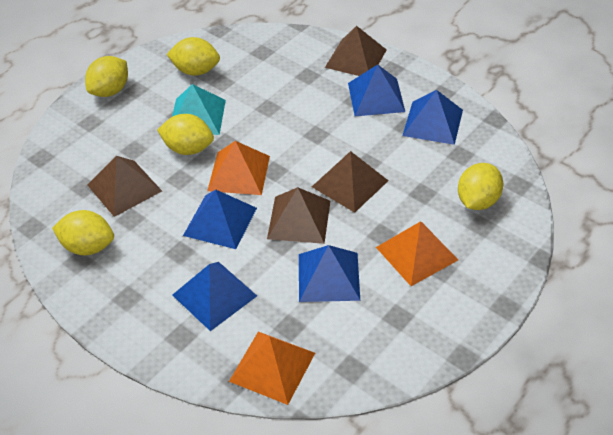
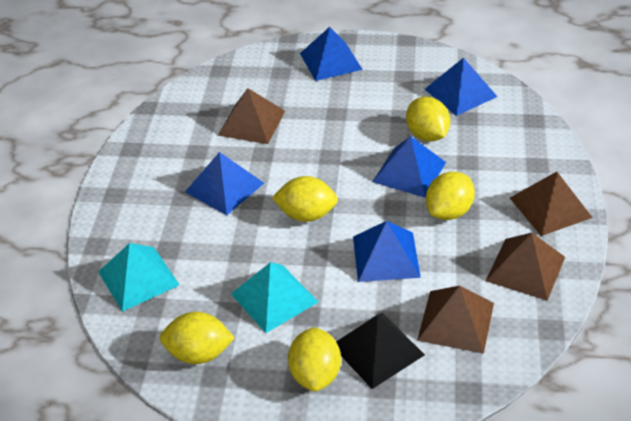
black pyramid: 0 -> 1
orange pyramid: 3 -> 0
turquoise pyramid: 1 -> 2

